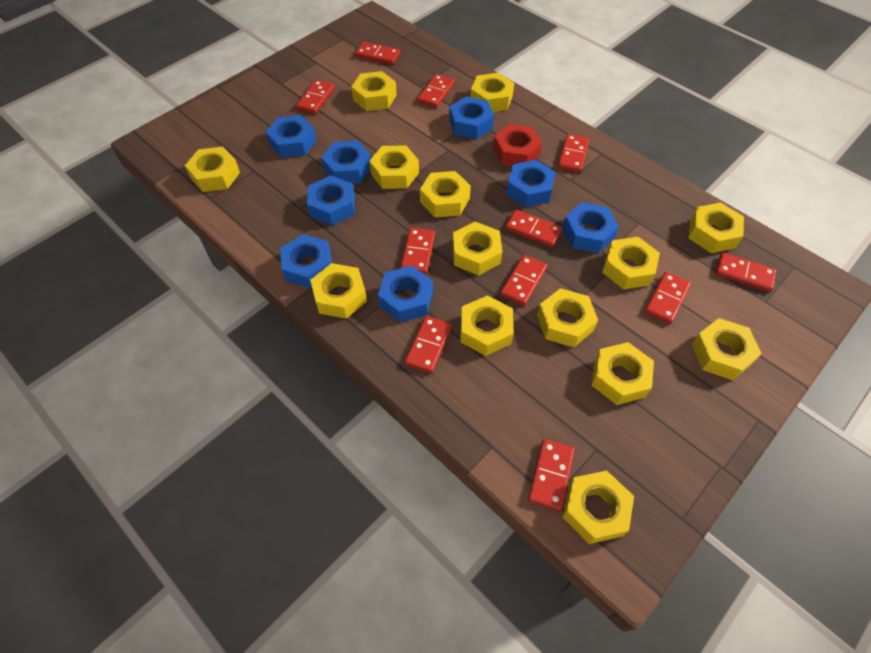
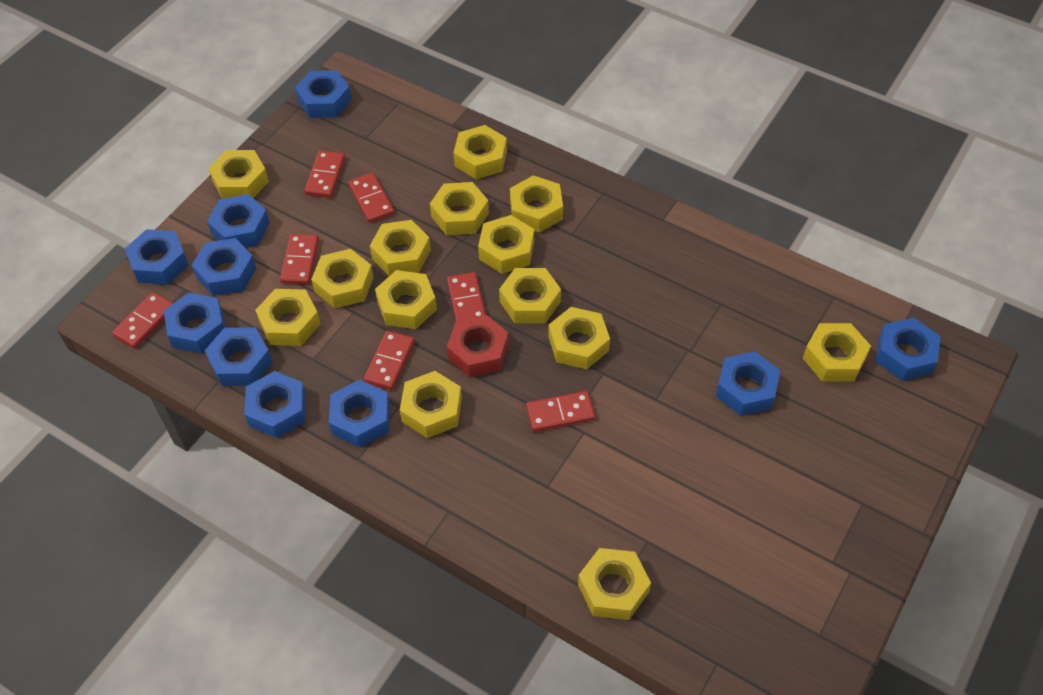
blue nut: 8 -> 10
red domino: 11 -> 7

